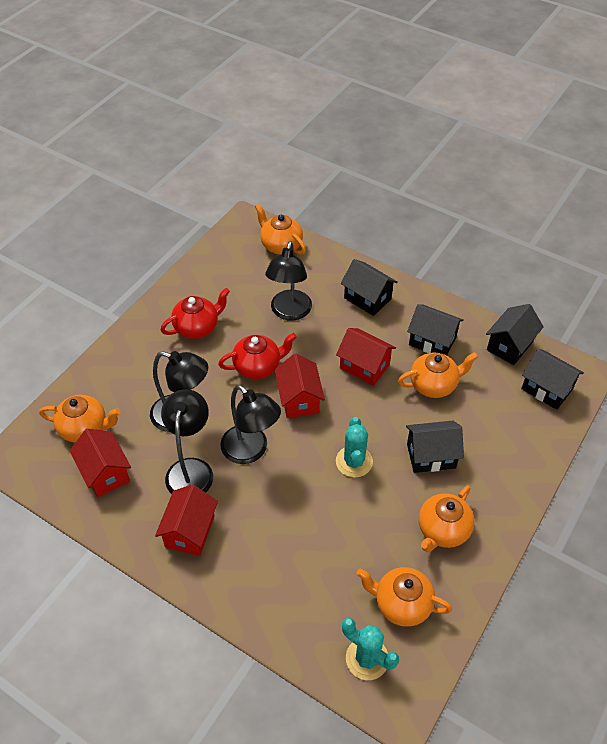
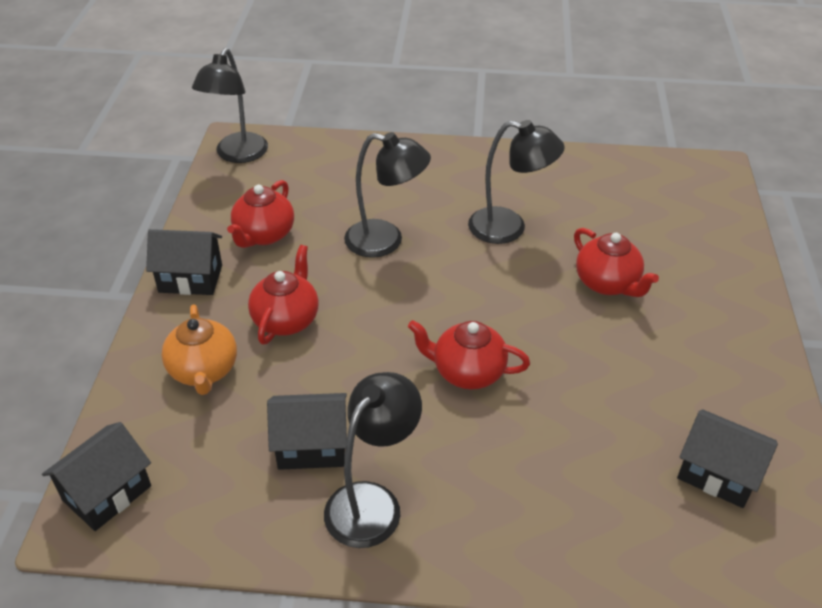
black house: 5 -> 4
orange teapot: 5 -> 1
red house: 4 -> 0
red teapot: 2 -> 4
turquoise cactus: 2 -> 0

